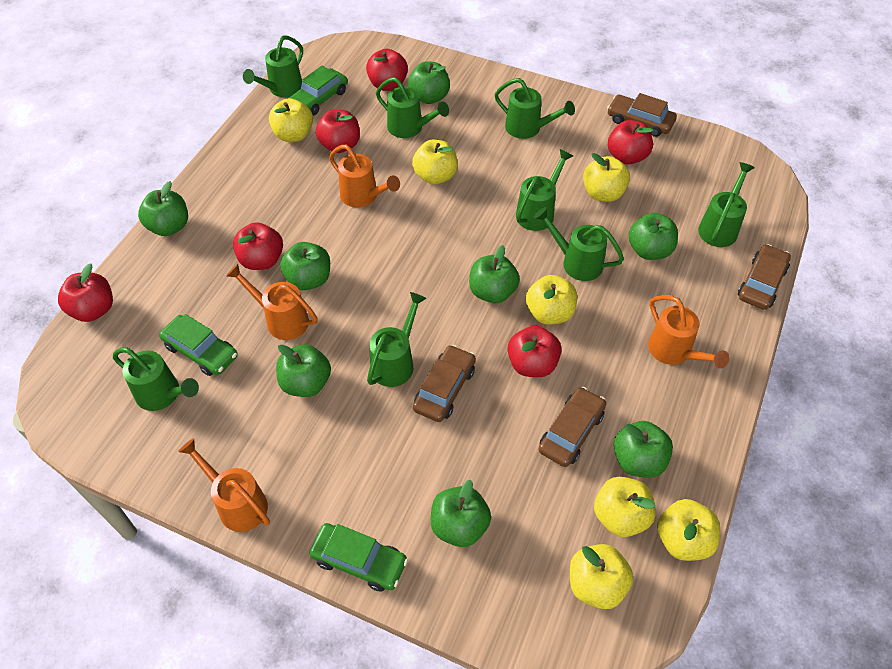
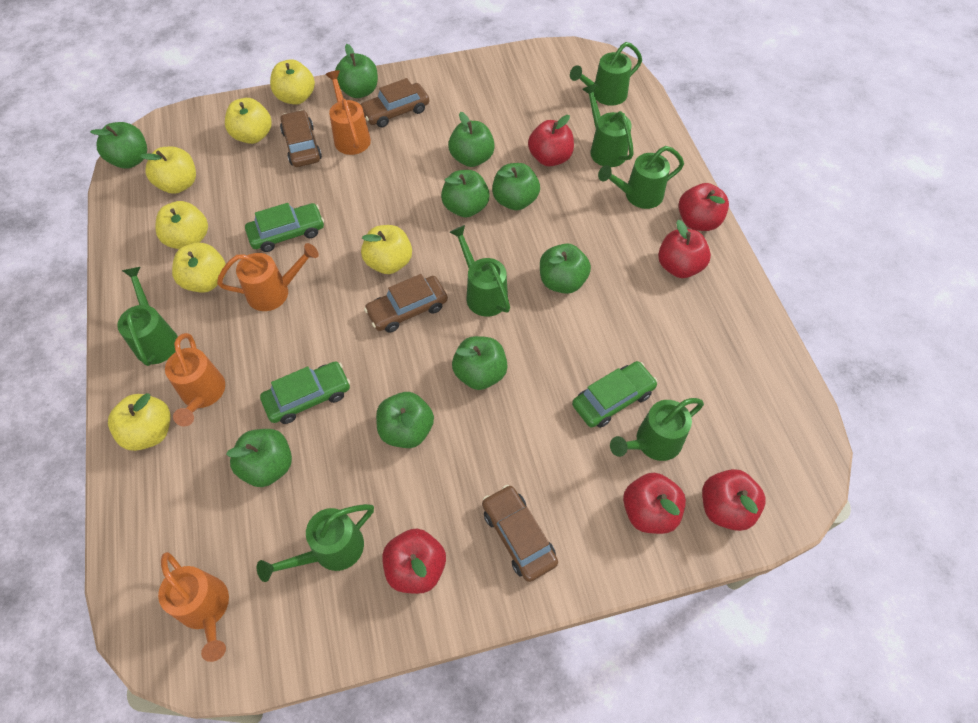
green apple: 8 -> 9
green watering can: 8 -> 7

